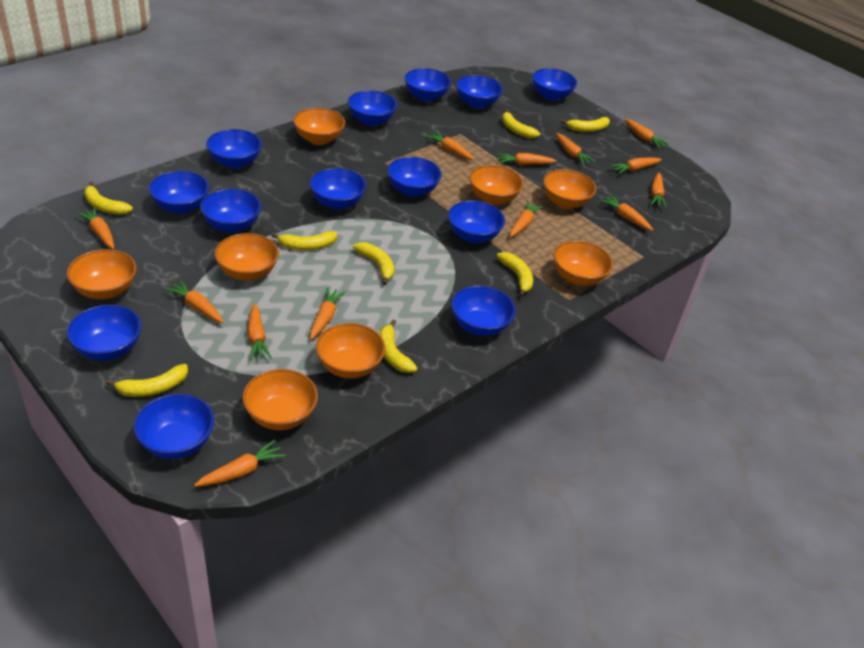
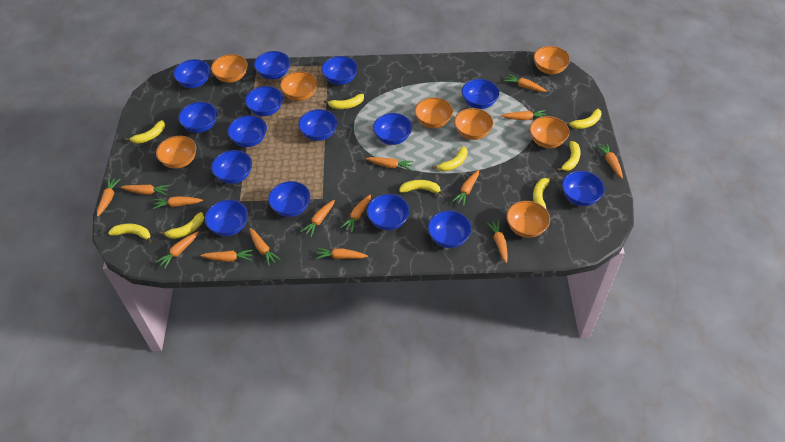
blue bowl: 13 -> 15
orange carrot: 13 -> 15
yellow banana: 8 -> 9

